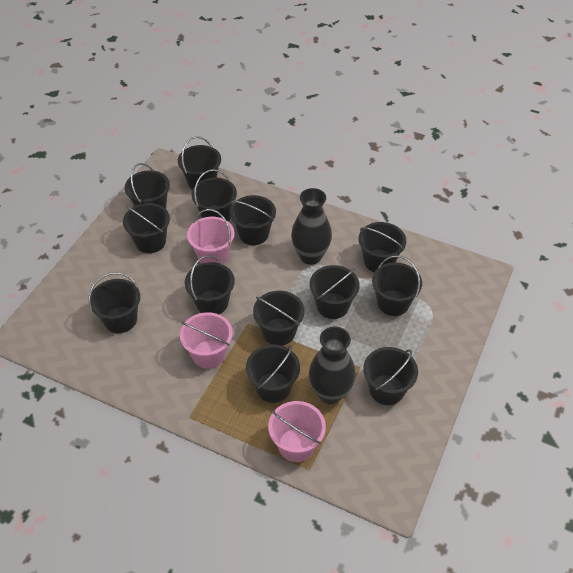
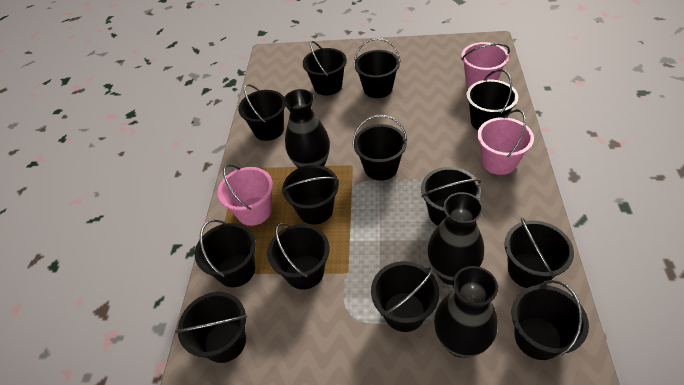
black vase: 2 -> 3

